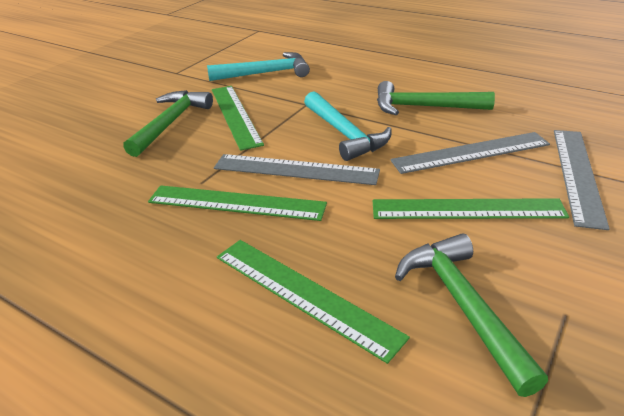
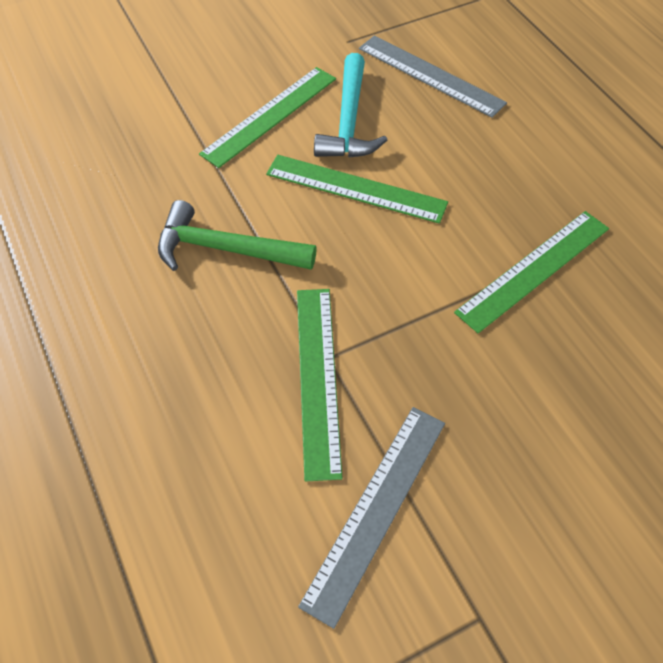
green hammer: 3 -> 1
grey ruler: 3 -> 2
turquoise hammer: 2 -> 1

